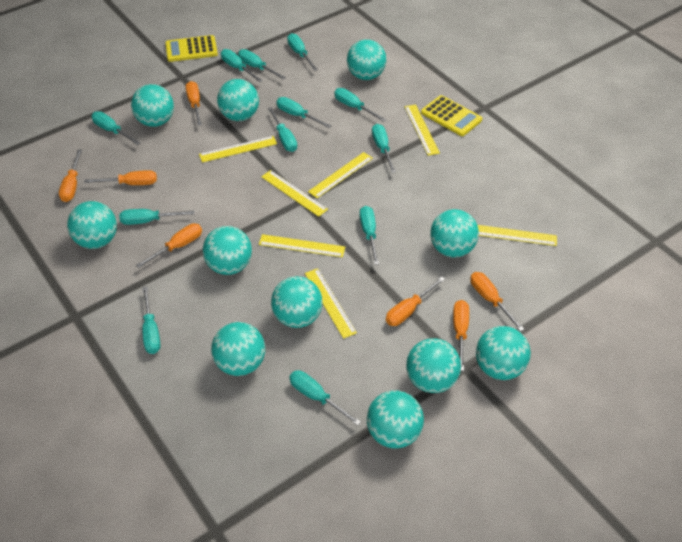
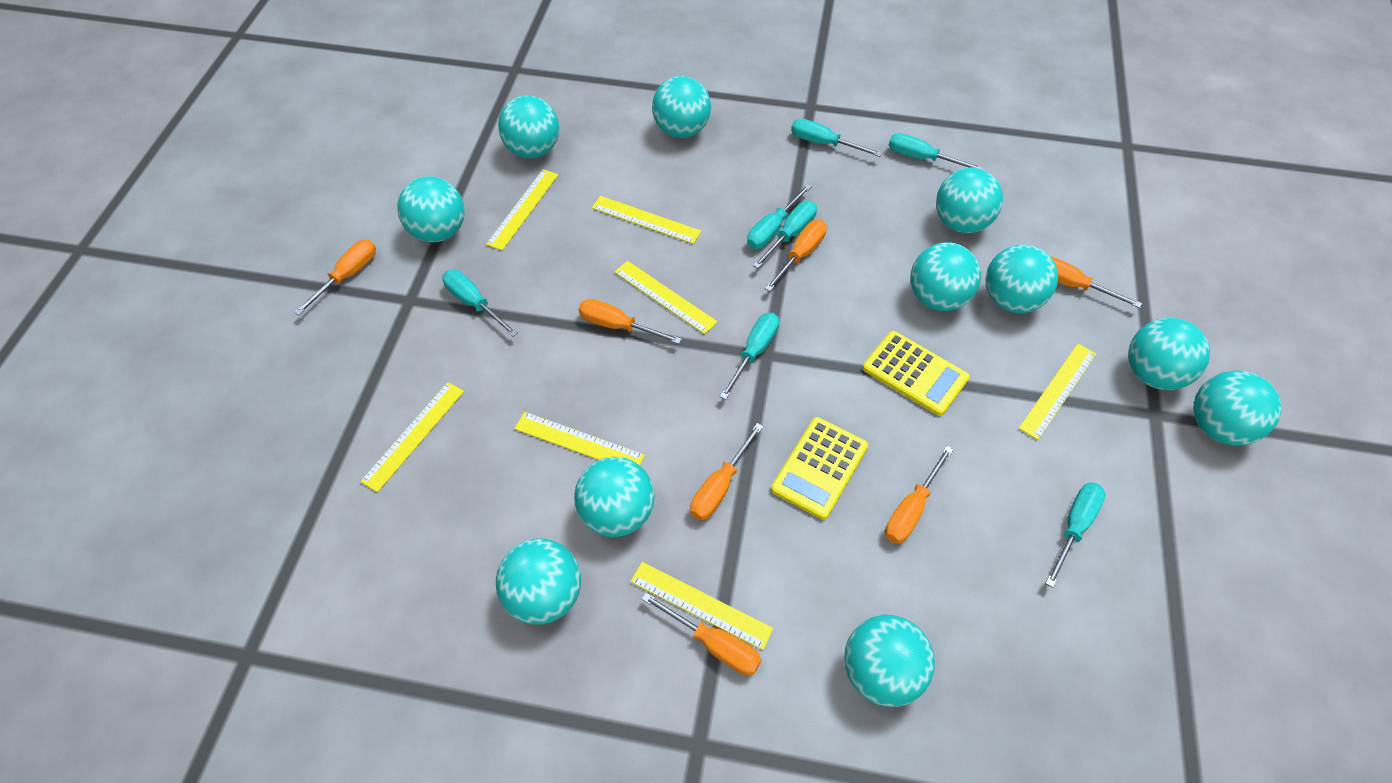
turquoise screwdriver: 12 -> 7

